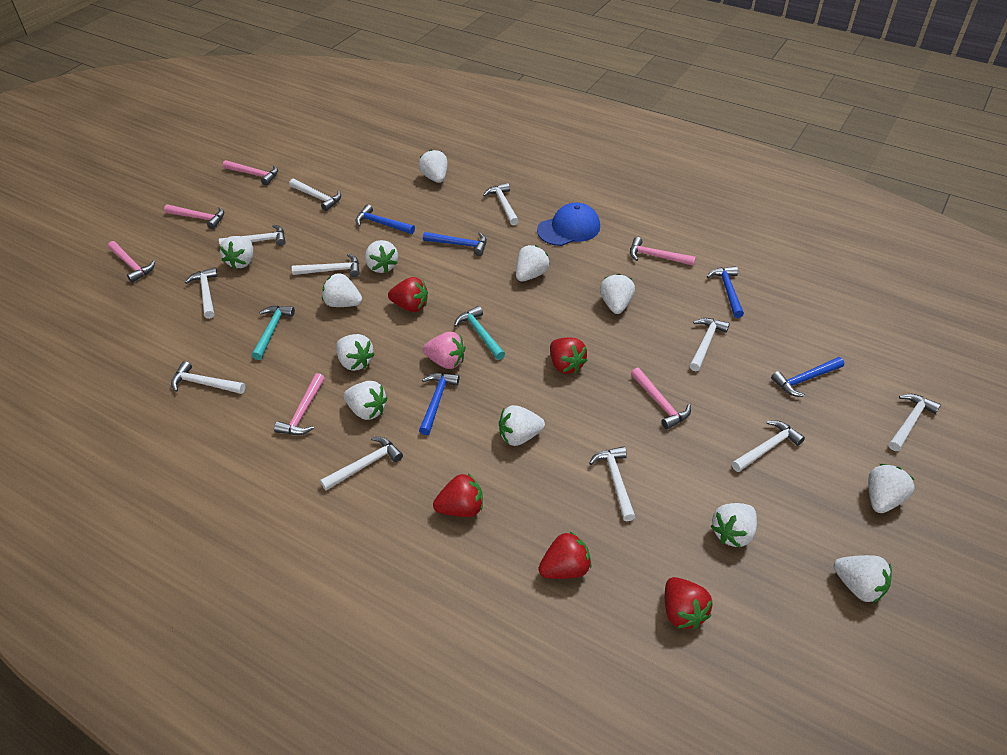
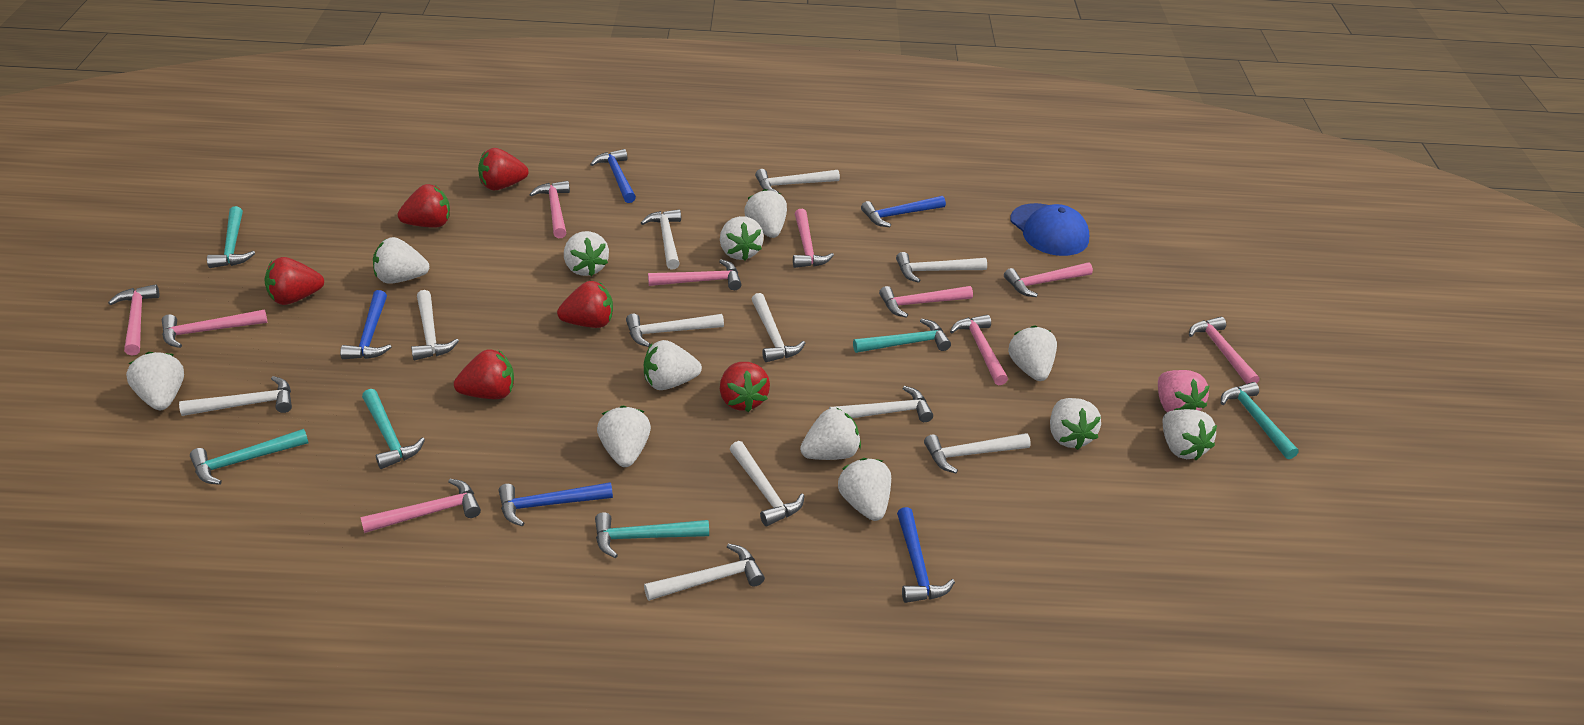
pink hammer: 6 -> 10
red strawberry: 5 -> 6
turquoise hammer: 2 -> 6

